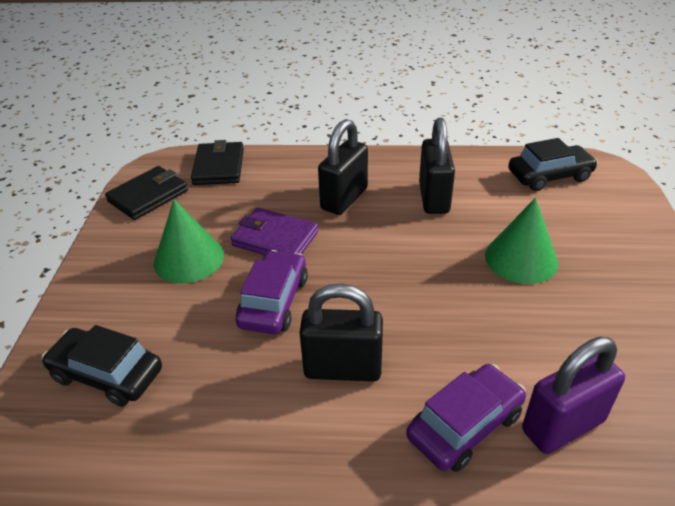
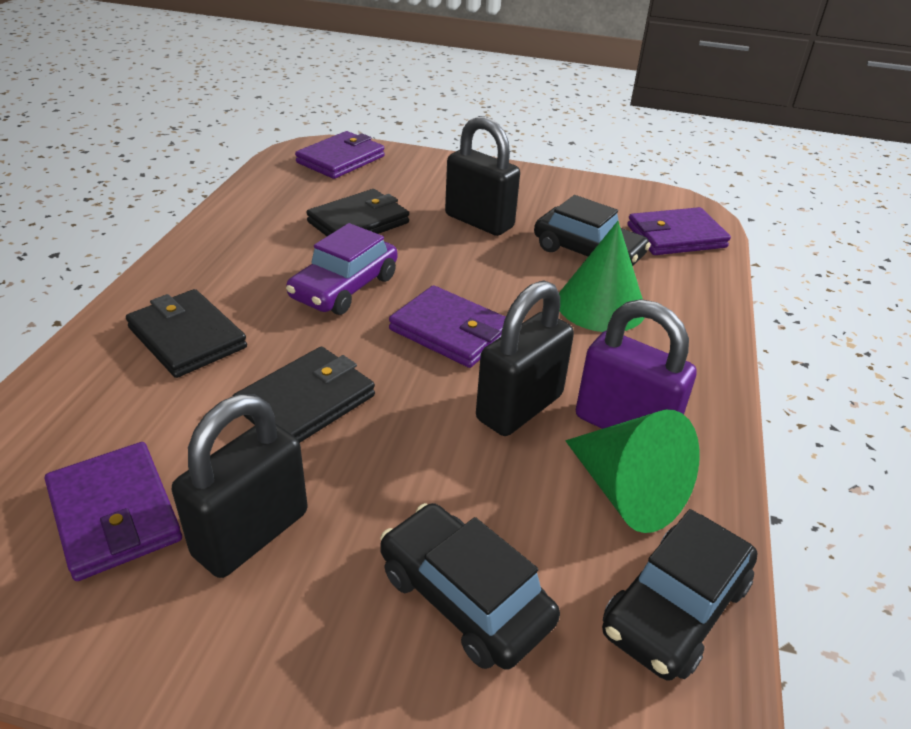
black car: 2 -> 3
black wallet: 2 -> 3
purple car: 2 -> 1
purple wallet: 1 -> 4

